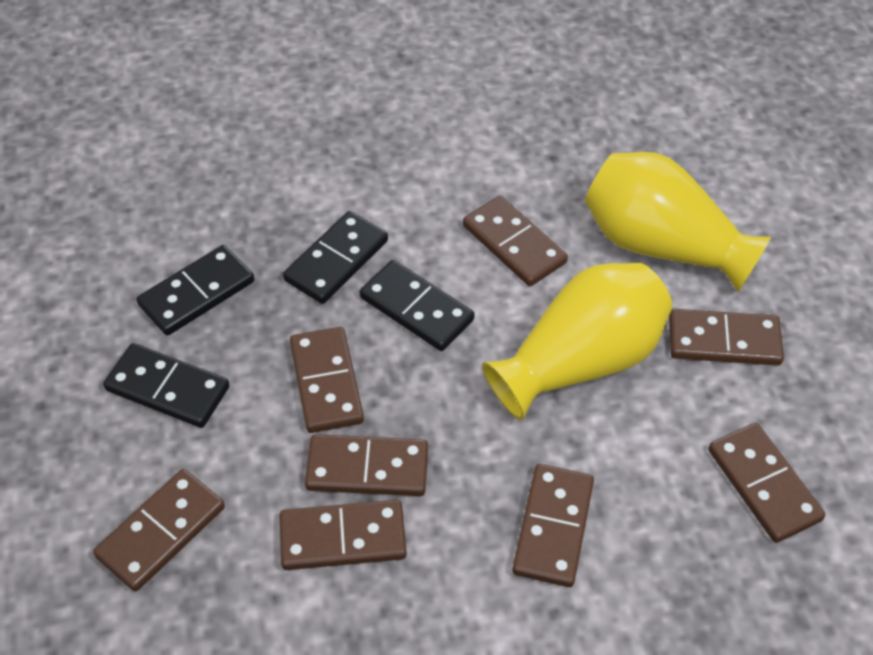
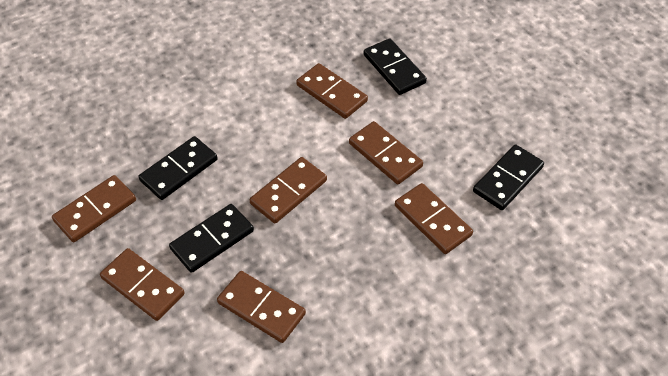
brown domino: 8 -> 7
yellow vase: 2 -> 0

